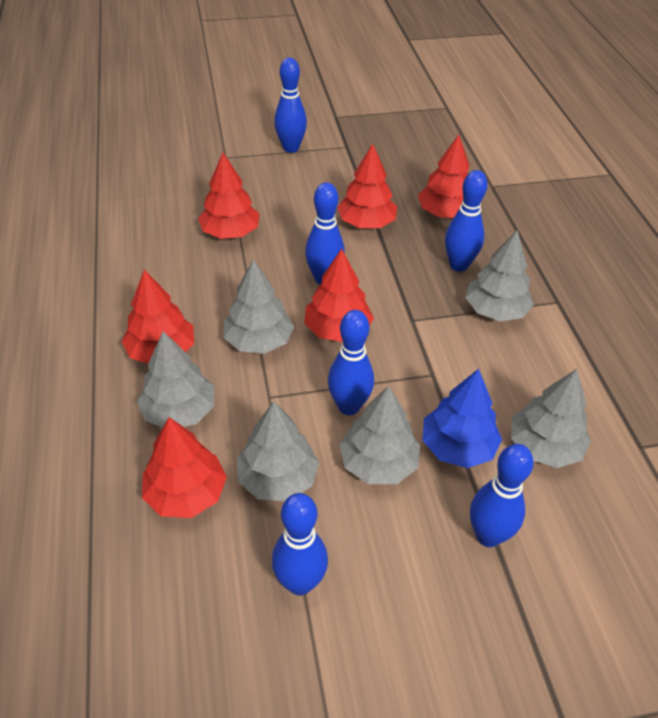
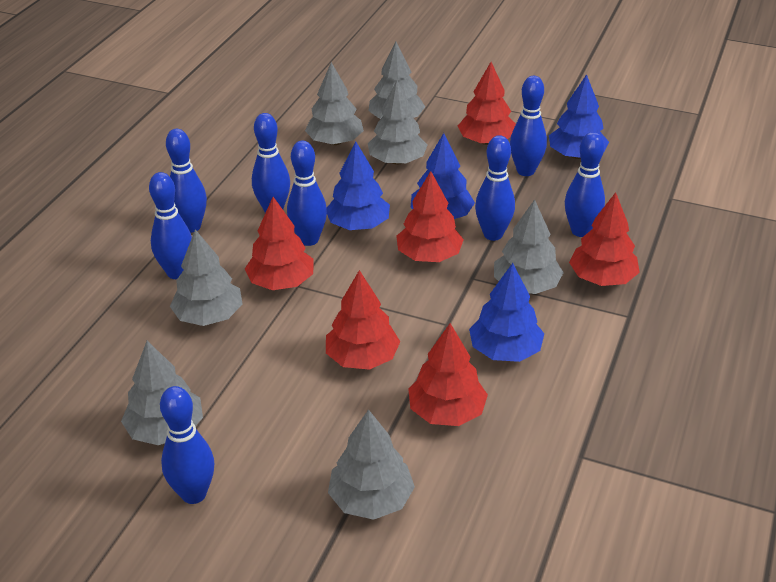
blue bowling pin: 6 -> 8
blue tree: 1 -> 4
grey tree: 6 -> 7

